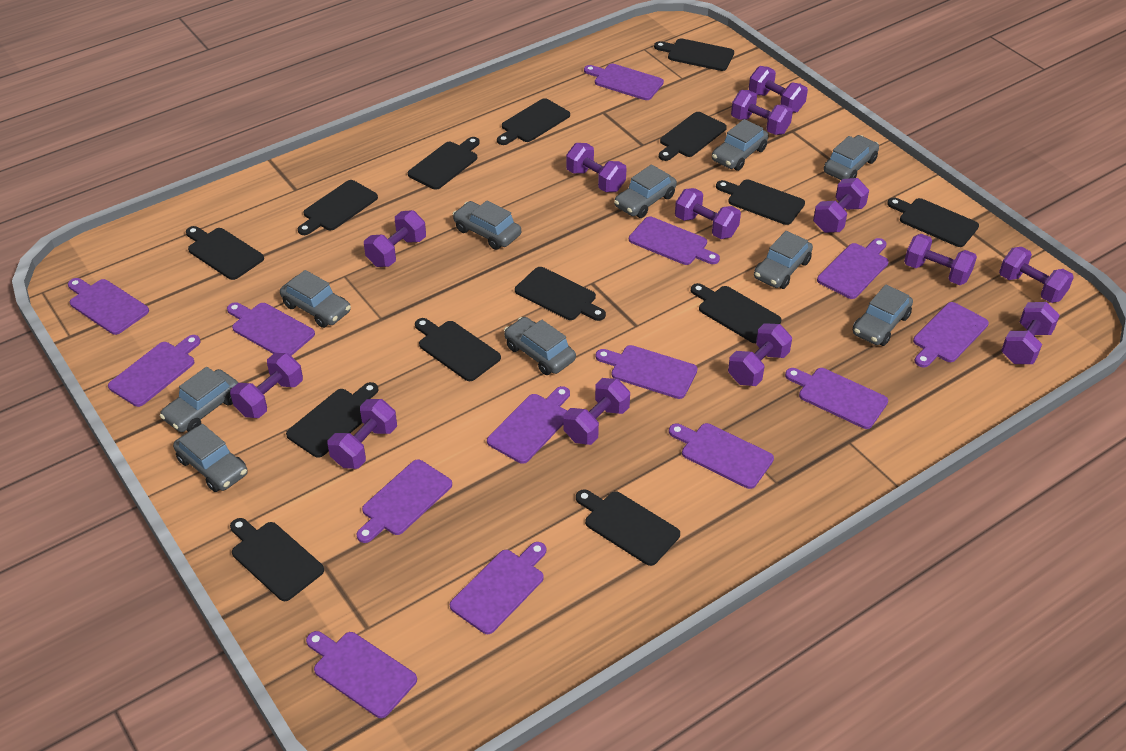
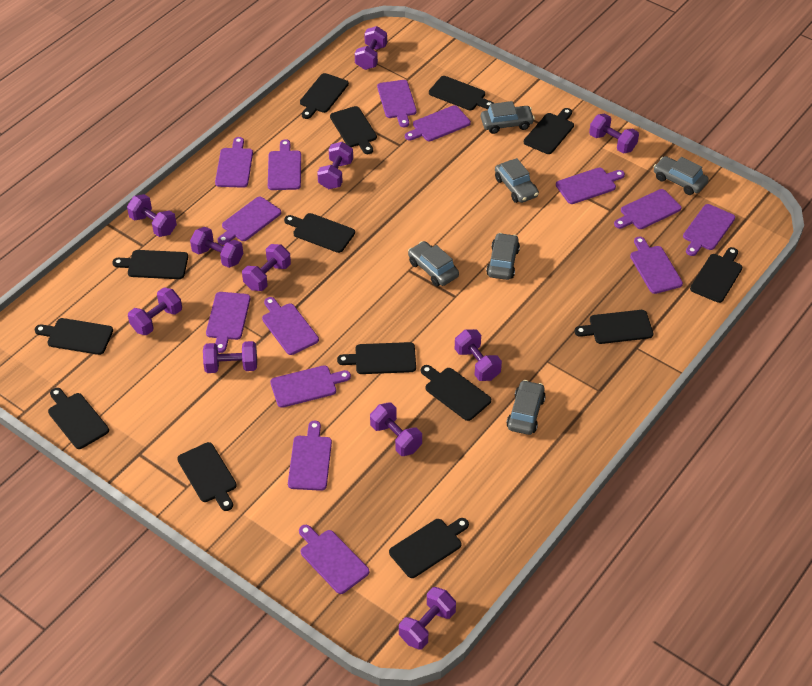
grey car: 10 -> 6
purple dumbbell: 13 -> 11

